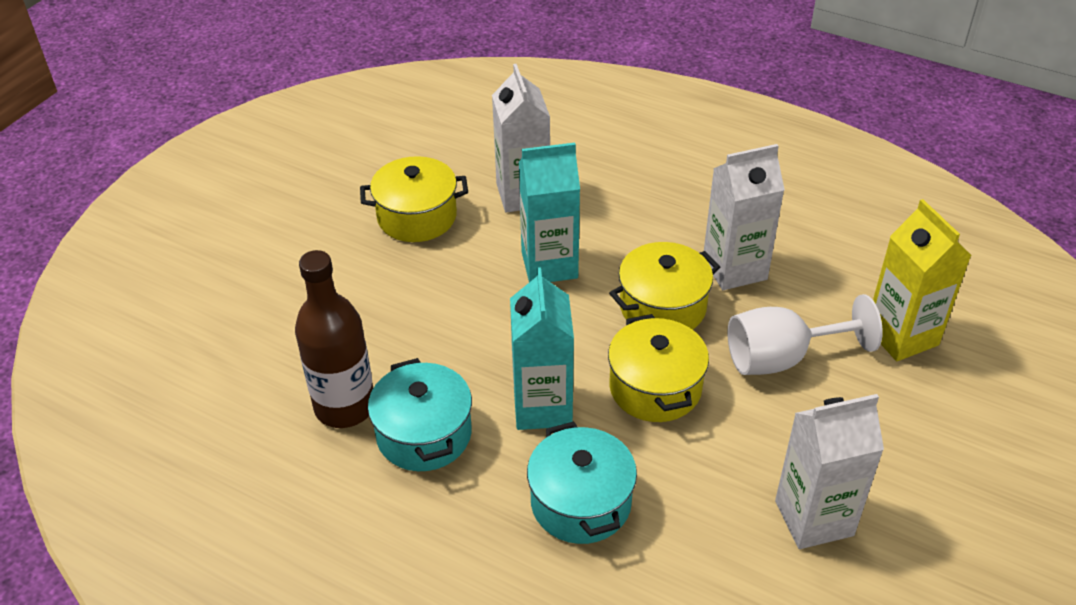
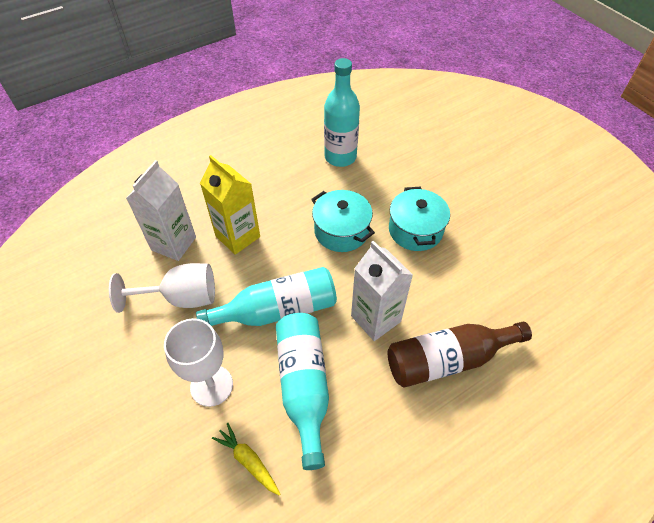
turquoise bottle: 0 -> 3
turquoise carton: 2 -> 0
white carton: 3 -> 2
white goblet: 1 -> 2
yellow carrot: 0 -> 1
yellow pot: 3 -> 0

